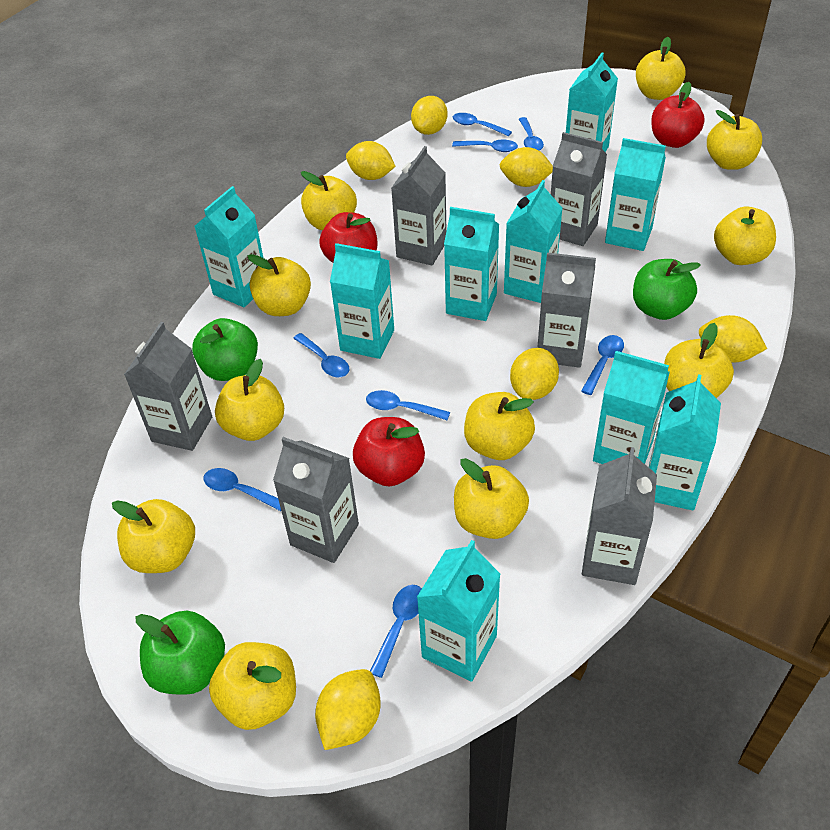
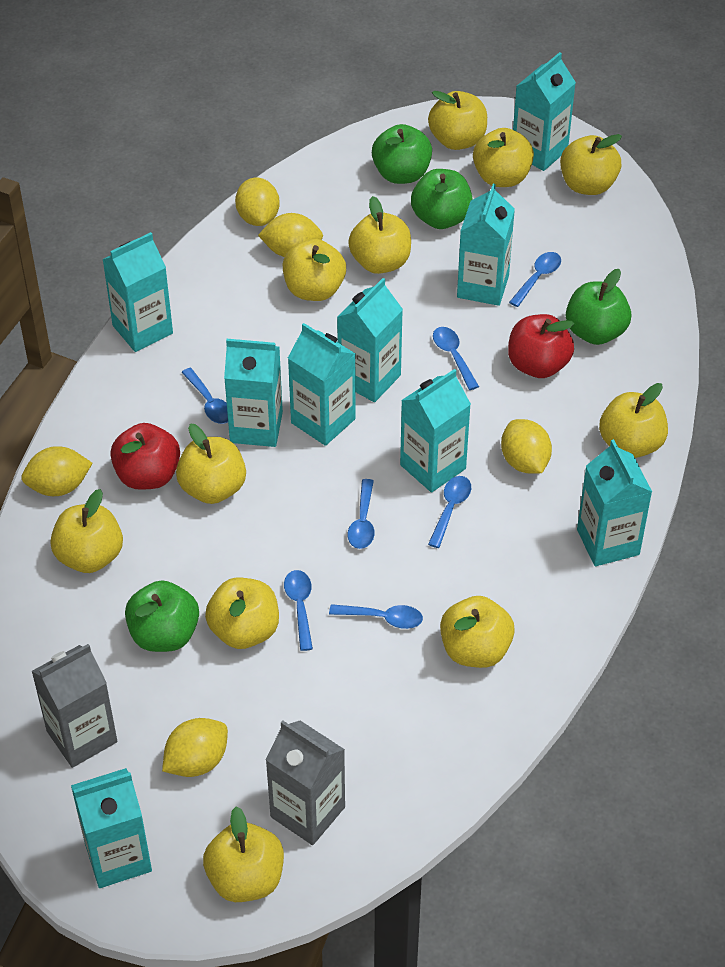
blue spoon: 8 -> 7
green apple: 3 -> 4
grey carton: 6 -> 2
red apple: 3 -> 2
yellow lemon: 6 -> 5

